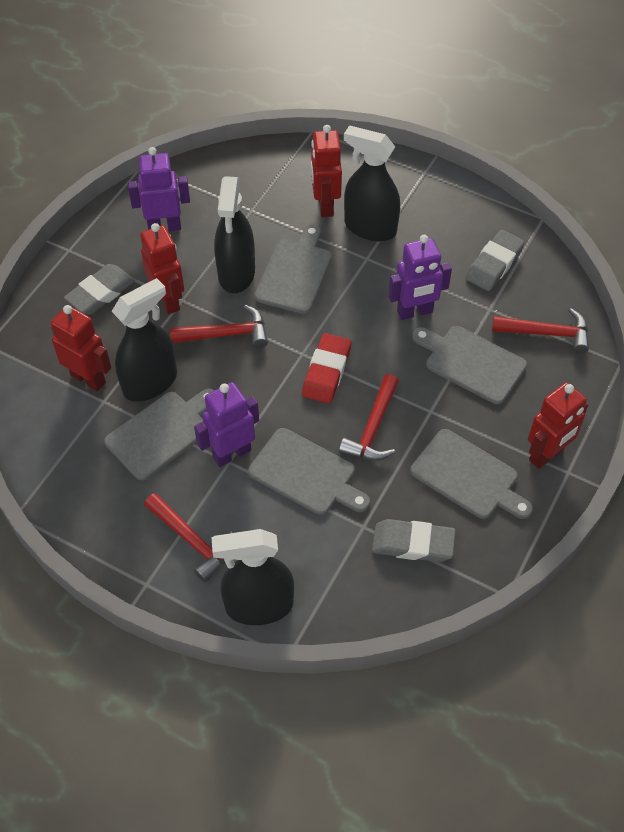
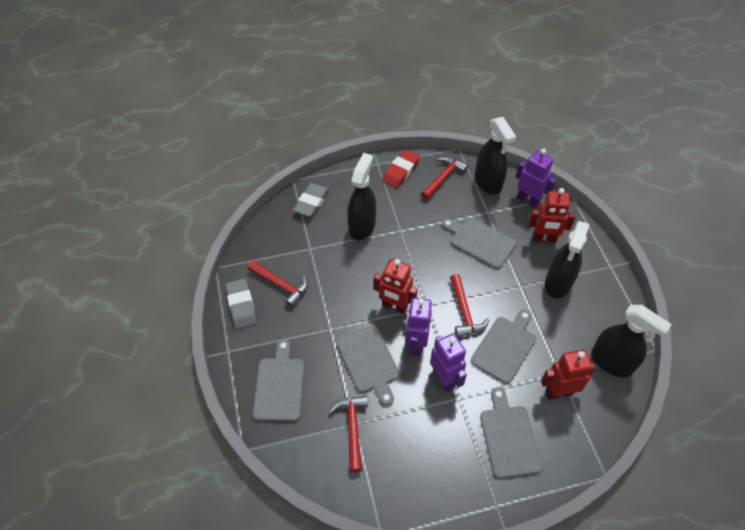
grey eraser: 3 -> 2
red robot: 4 -> 3

